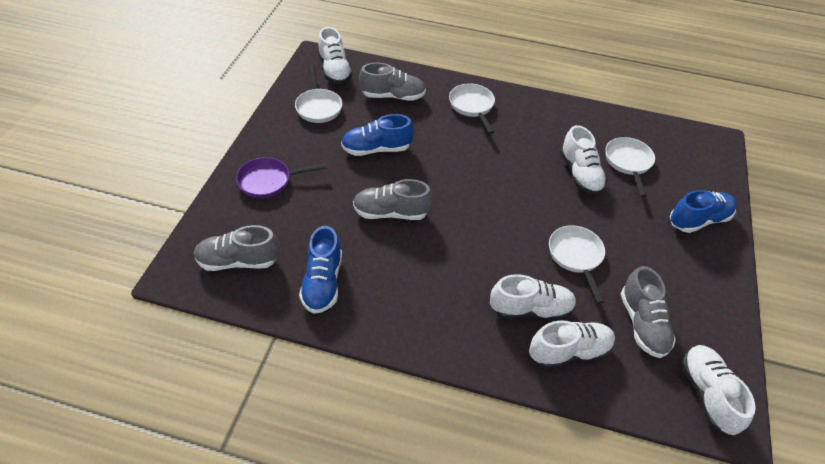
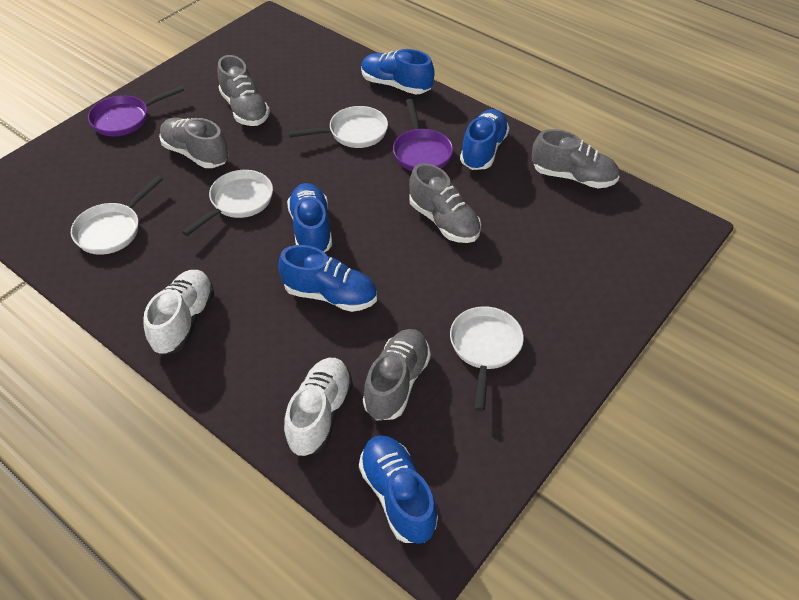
blue shoe: 3 -> 5
grey shoe: 4 -> 5
purple pan: 1 -> 2
white shoe: 5 -> 2

